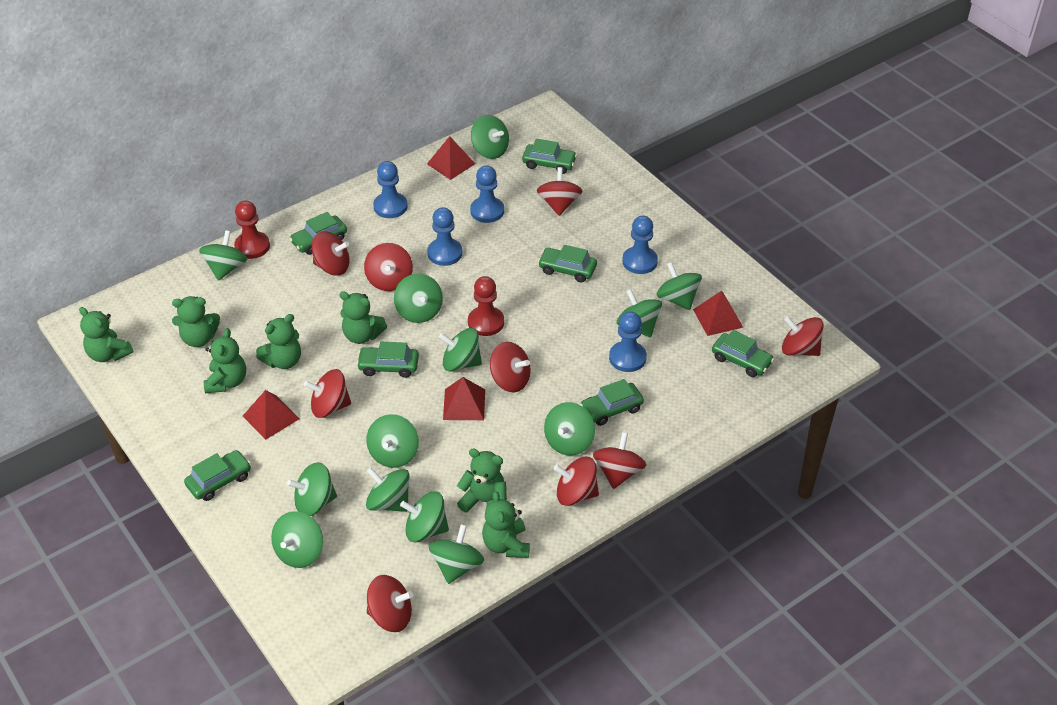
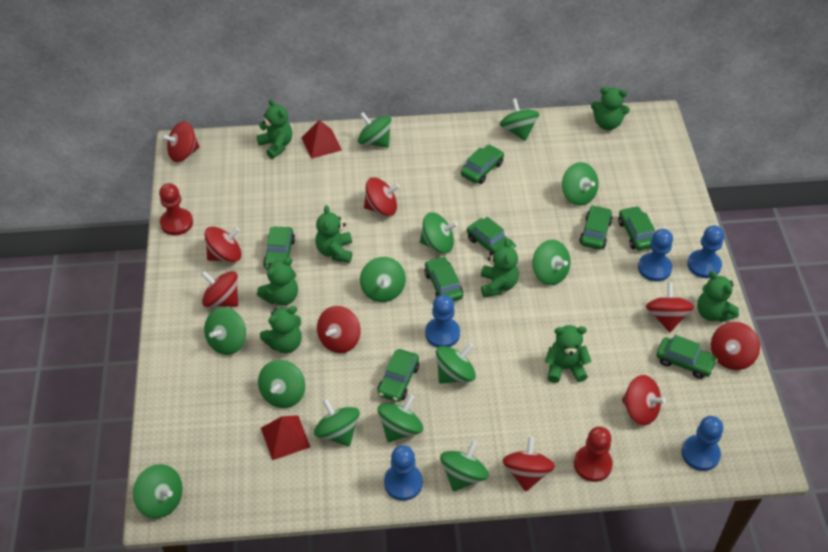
green car: 7 -> 8
green teddy bear: 7 -> 8
red pyramid: 4 -> 2

